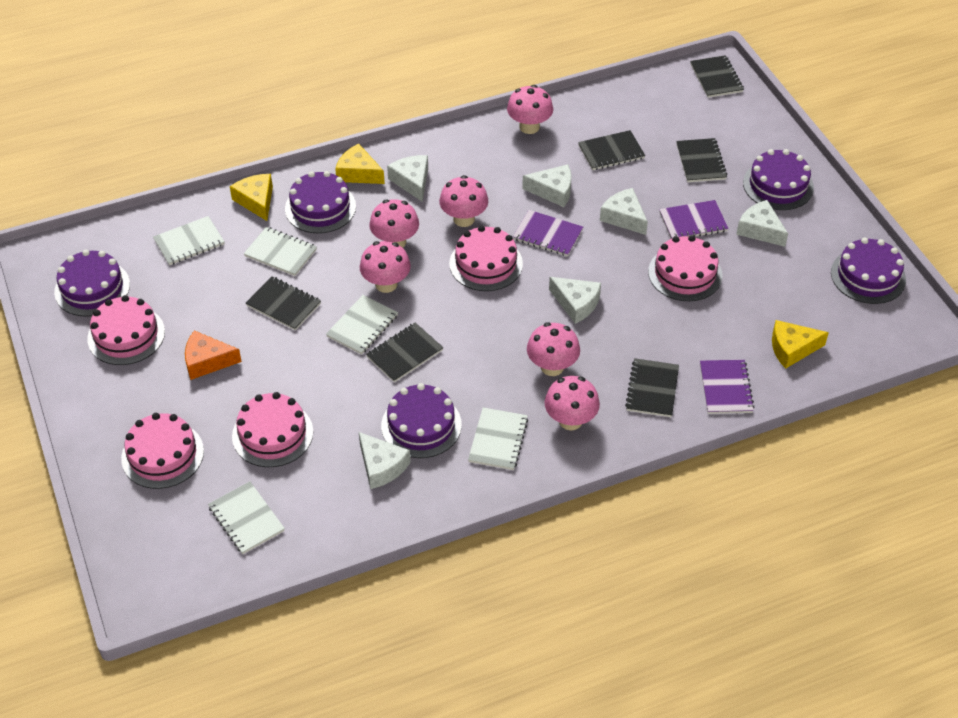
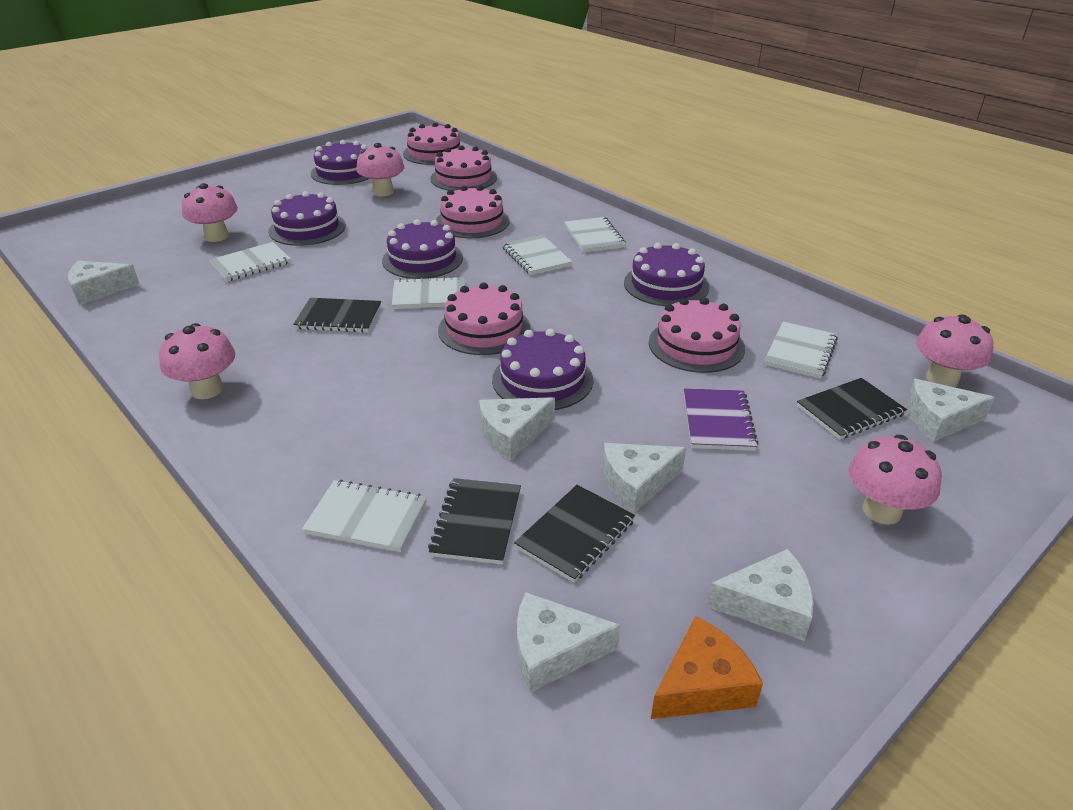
black notebook: 6 -> 4
pink mushroom: 6 -> 5
purple notebook: 3 -> 1
white notebook: 5 -> 6
yellow cheese: 3 -> 0

